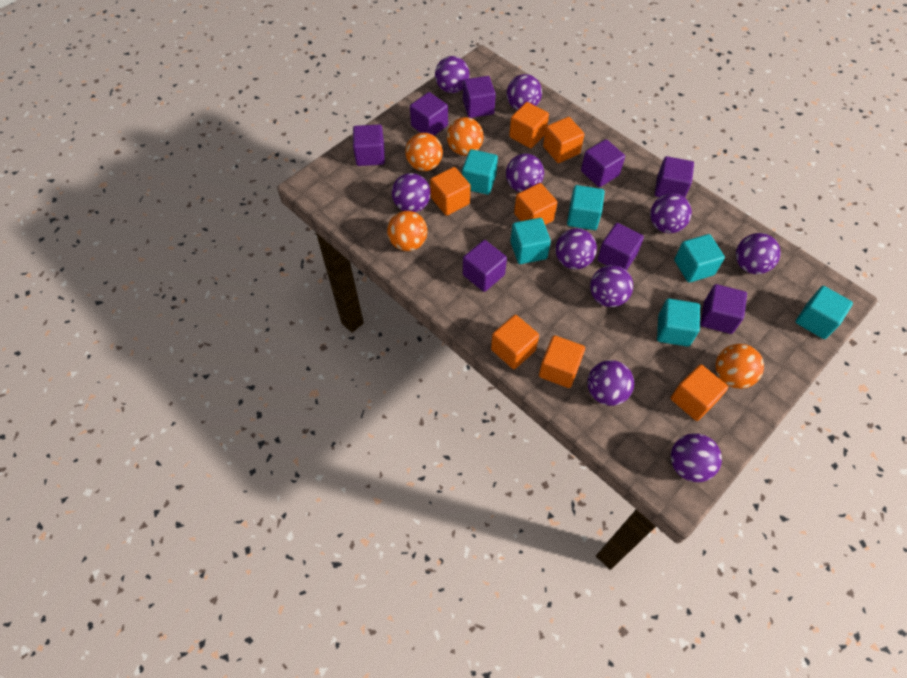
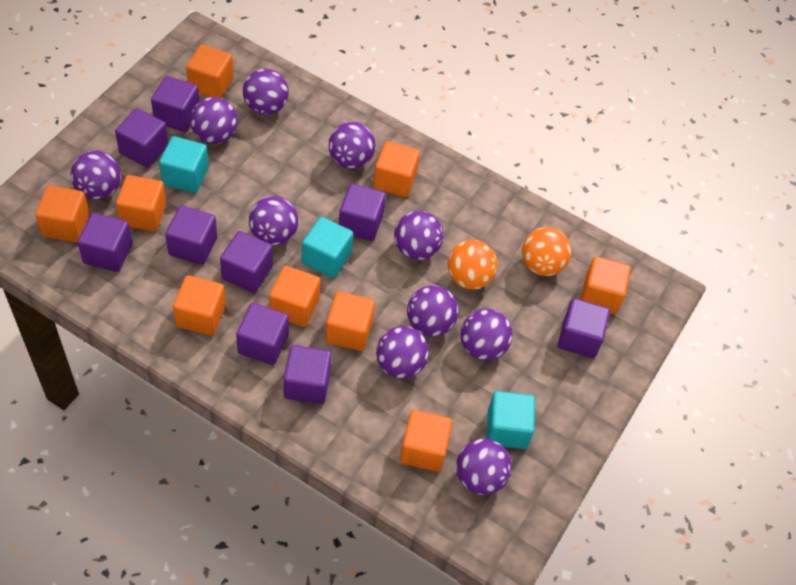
orange ball: 4 -> 2
orange cube: 7 -> 9
purple cube: 8 -> 9
turquoise cube: 6 -> 3

